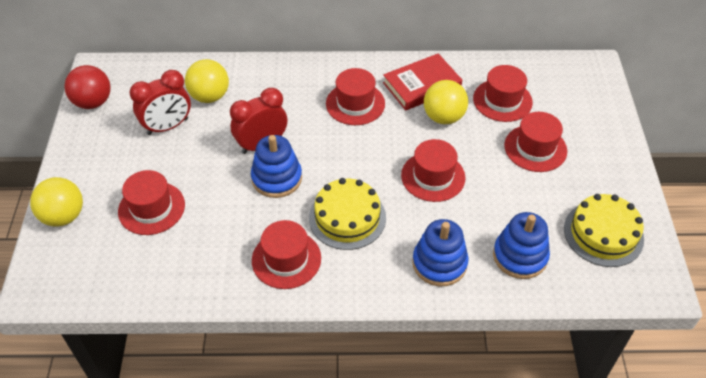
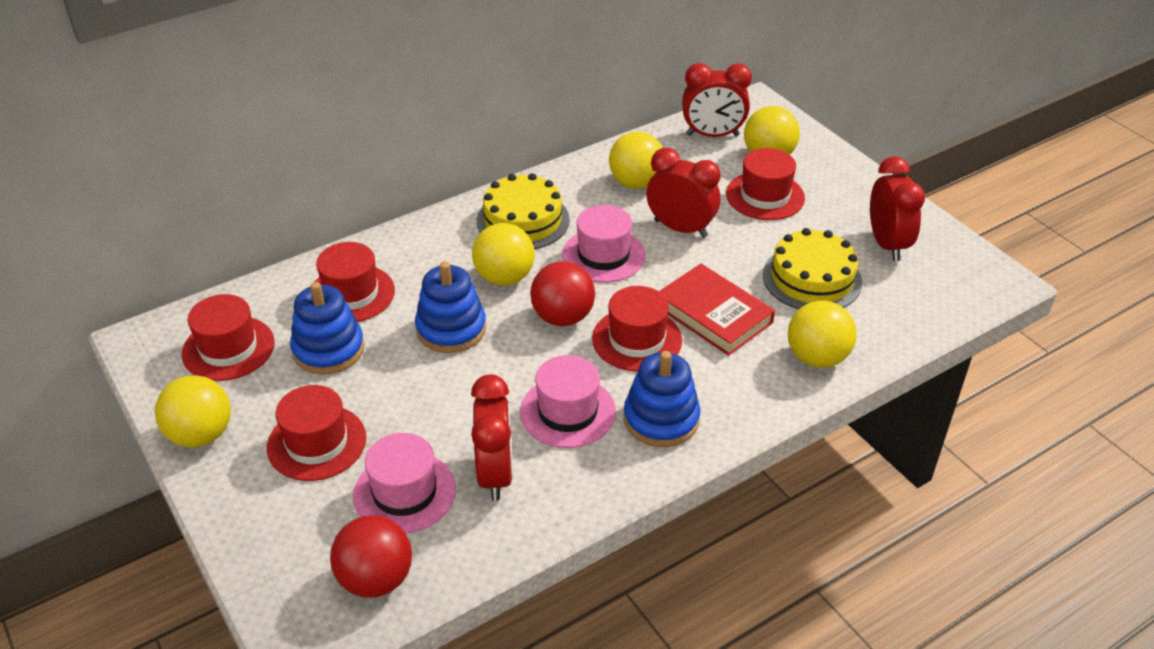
pink hat: 0 -> 3
red ball: 1 -> 2
red clock: 2 -> 4
red hat: 6 -> 5
yellow ball: 3 -> 5

